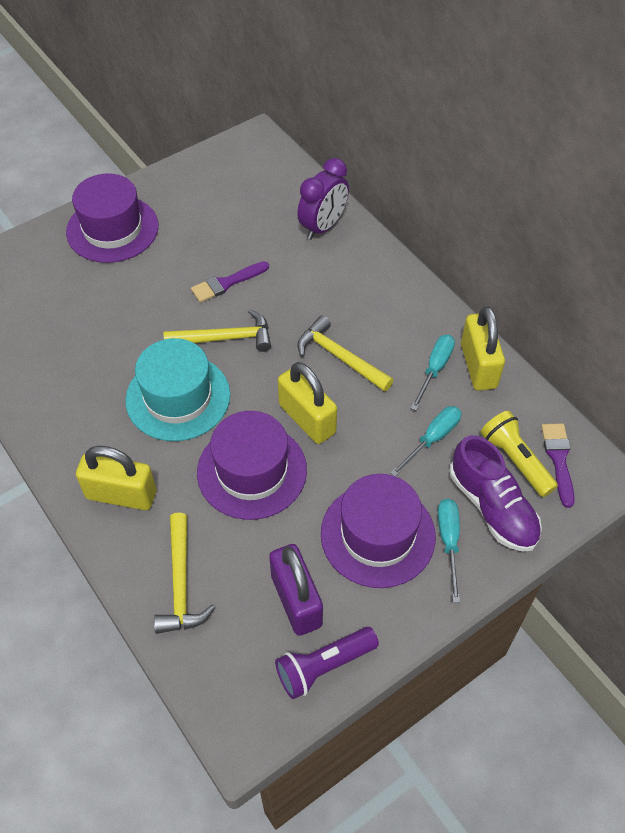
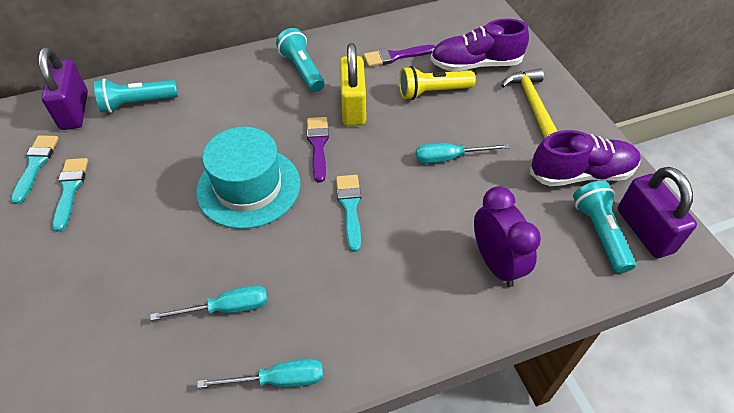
purple flashlight: 1 -> 0
purple hat: 3 -> 0
purple padlock: 1 -> 2
purple shoe: 1 -> 2
turquoise brush: 0 -> 3
turquoise flashlight: 0 -> 3
yellow hammer: 3 -> 1
yellow padlock: 3 -> 1

